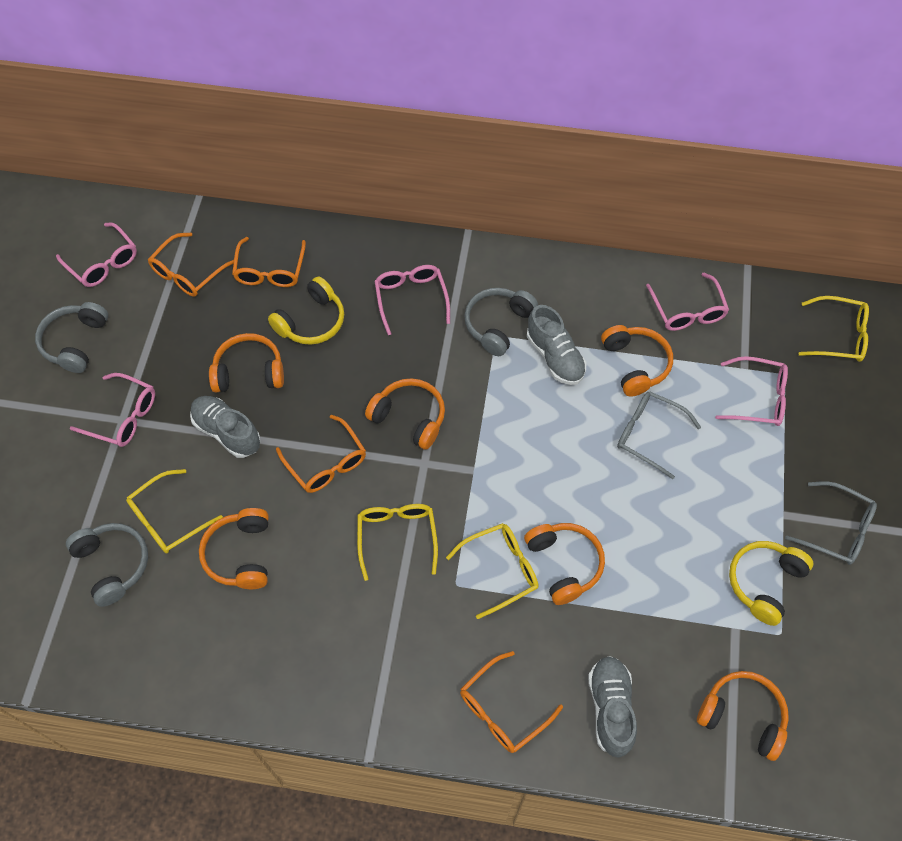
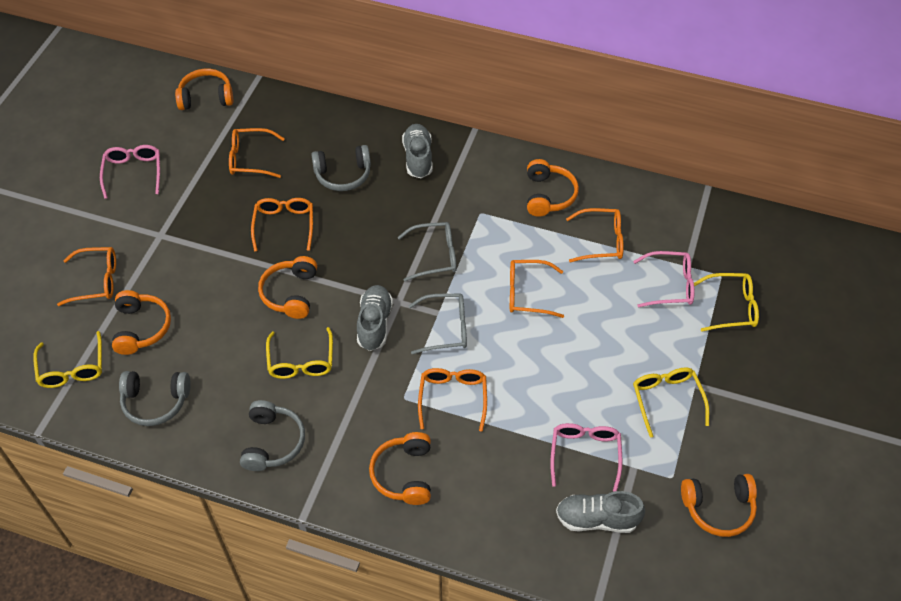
orange glasses: 4 -> 6
pink glasses: 5 -> 3
yellow headphones: 2 -> 0

